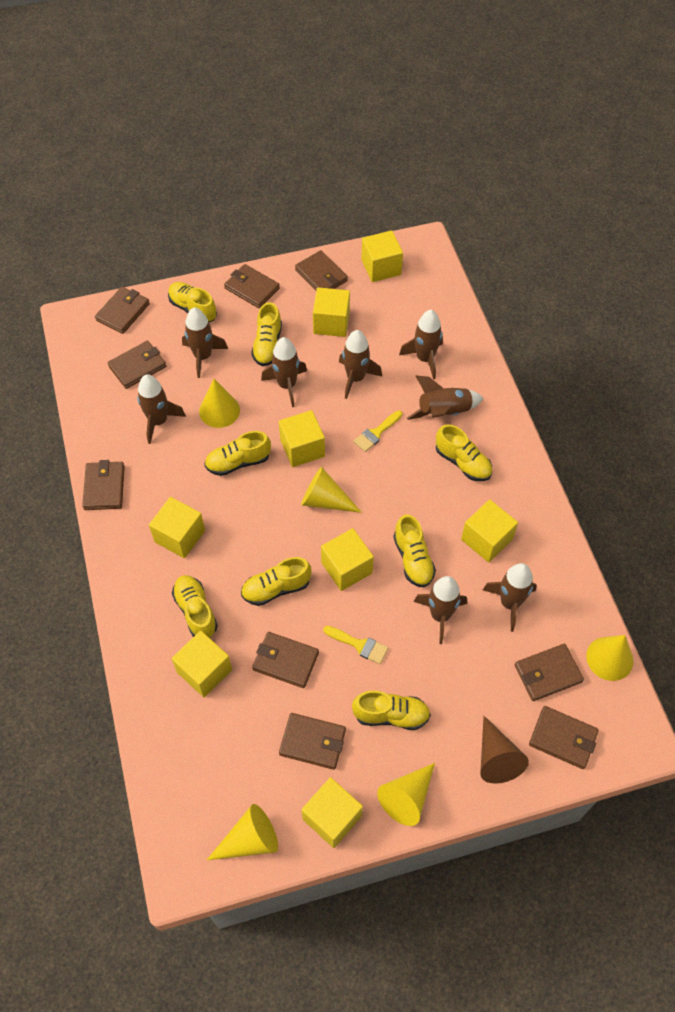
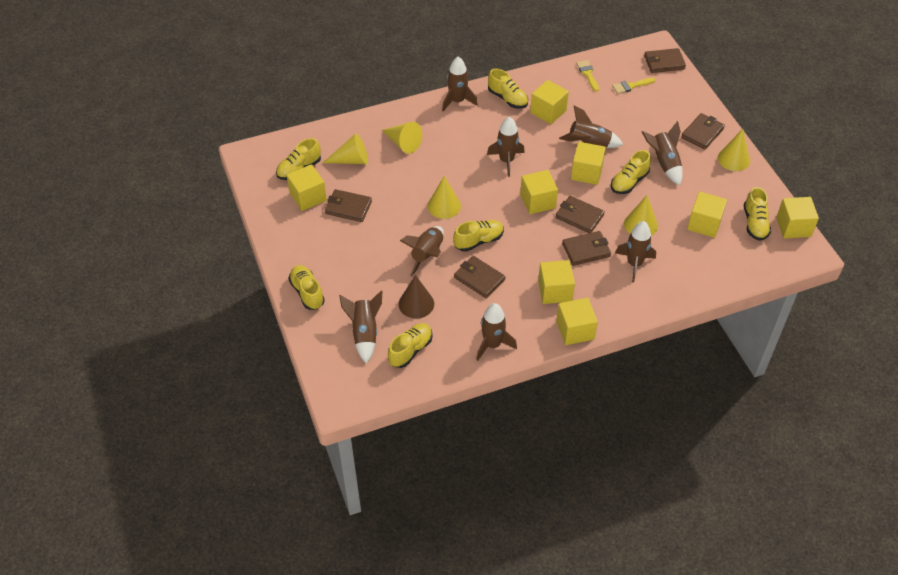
brown wallet: 9 -> 6
yellow shoe: 8 -> 7

